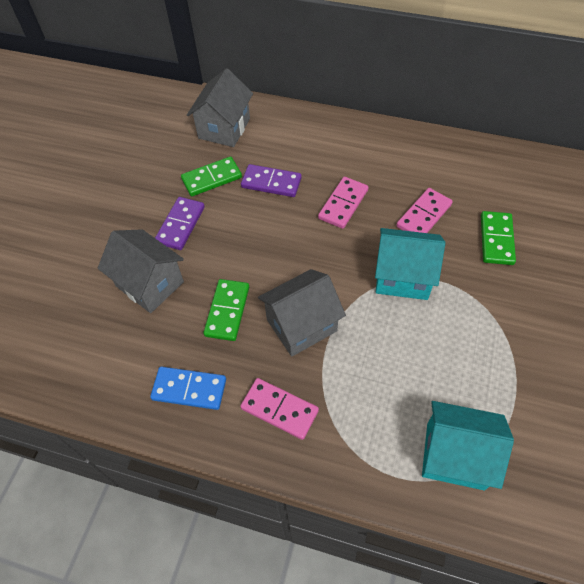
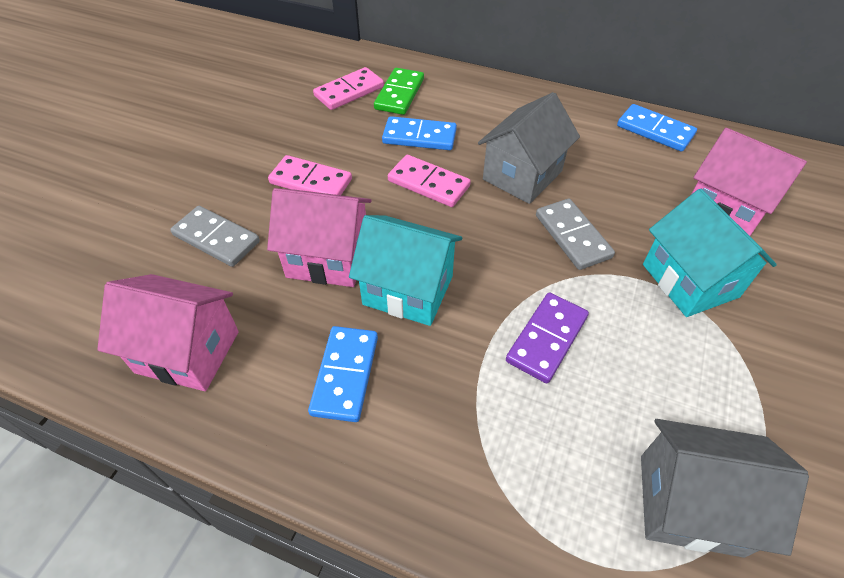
blue domino: 1 -> 3
green domino: 3 -> 1
grey domino: 0 -> 2
grey house: 3 -> 2
pink house: 0 -> 3
purple domino: 2 -> 1

